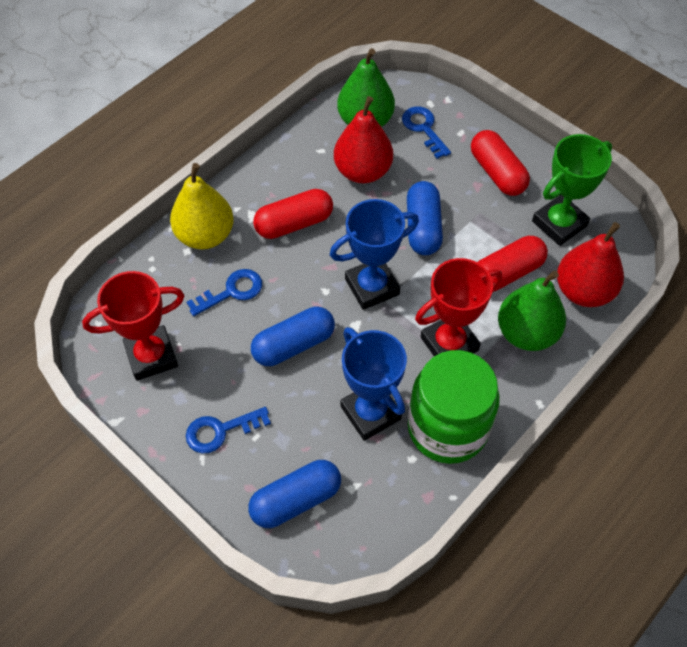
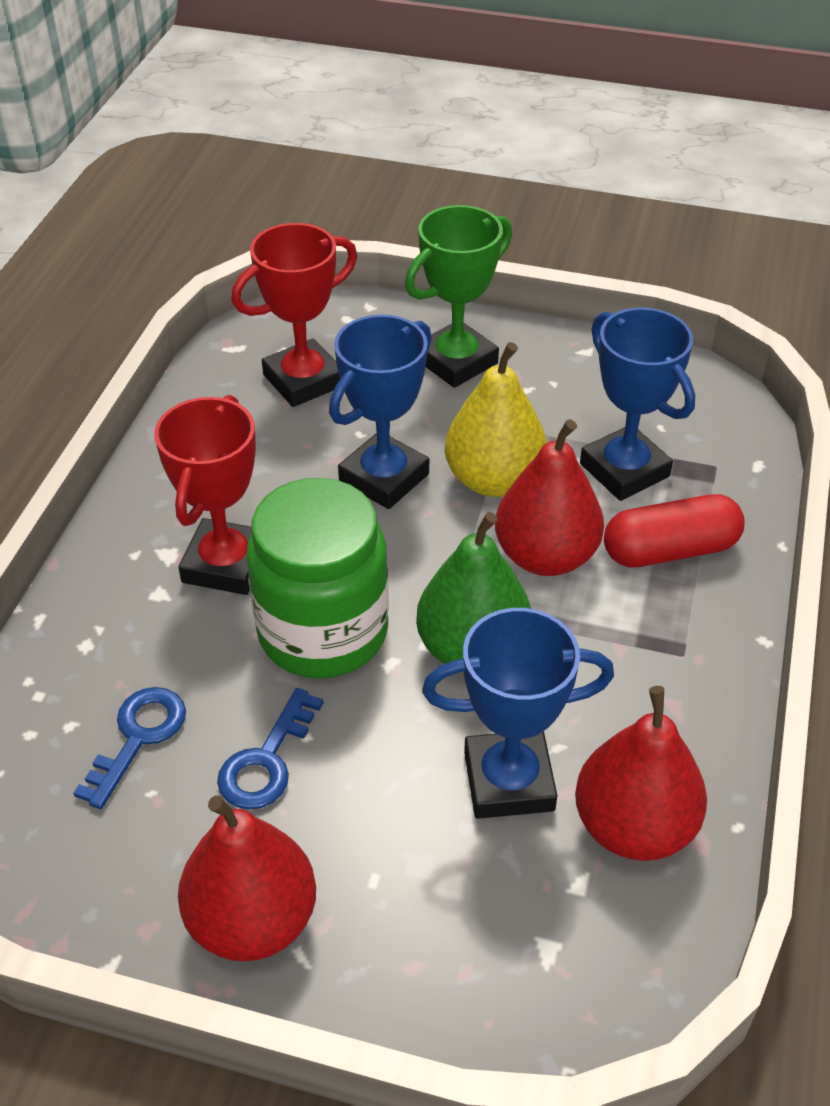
blue capsule: 3 -> 0
blue key: 3 -> 2
blue trophy: 2 -> 3
green pear: 2 -> 1
red capsule: 3 -> 1
red pear: 2 -> 3

